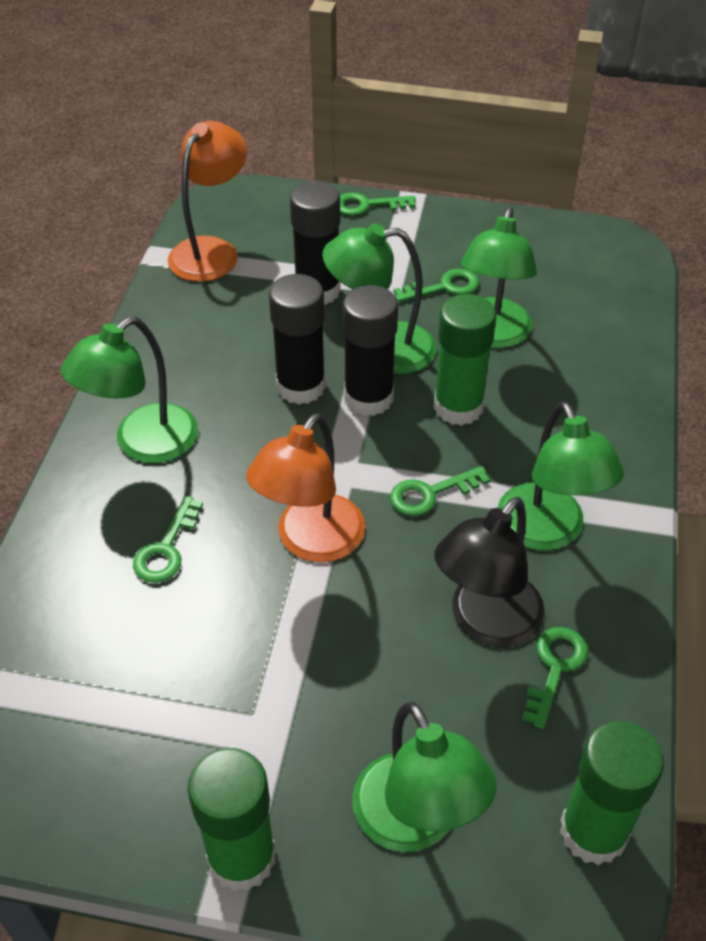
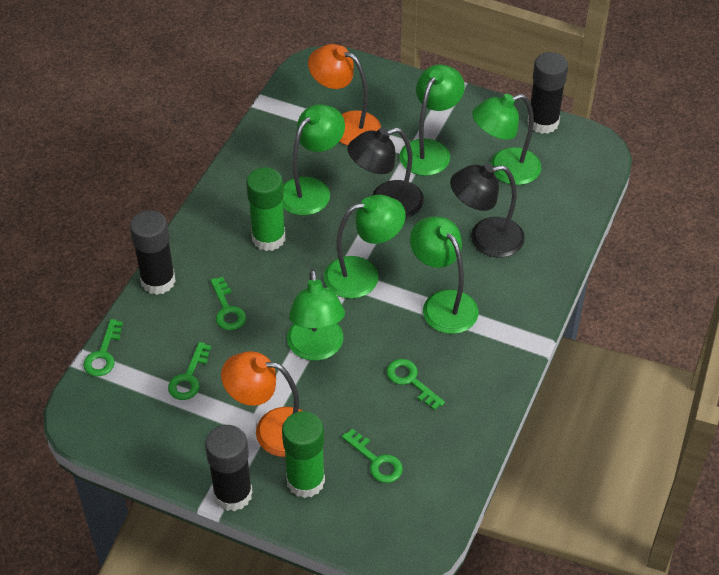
black lamp: 1 -> 2
green glue stick: 3 -> 2
green lamp: 5 -> 6

